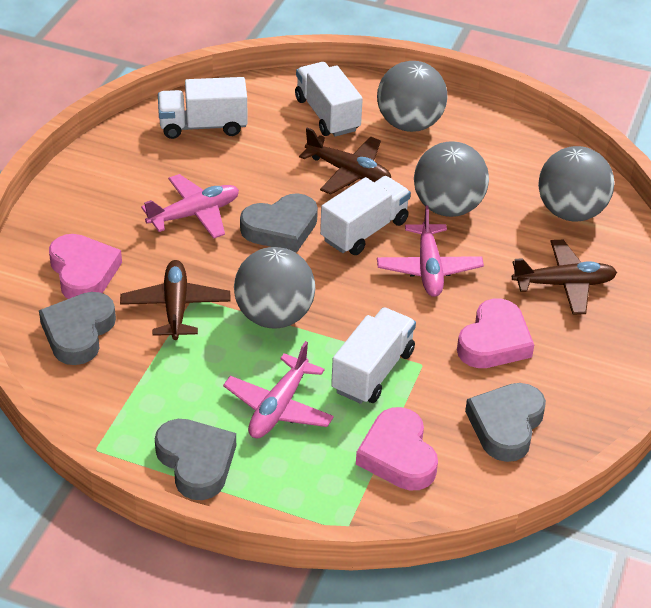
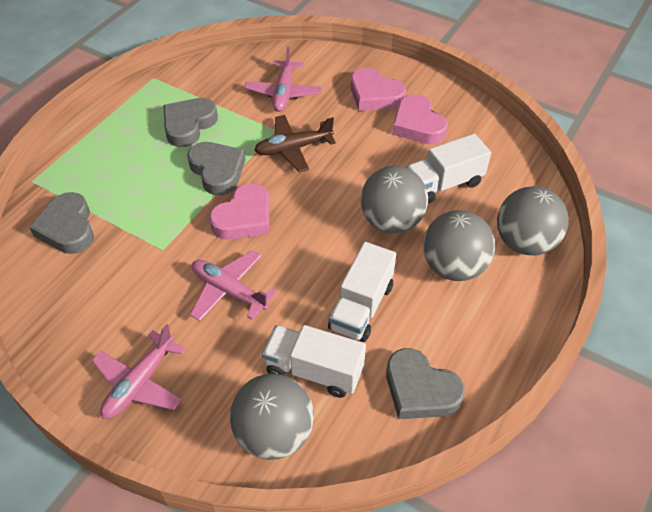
brown plane: 3 -> 1
white truck: 4 -> 3

